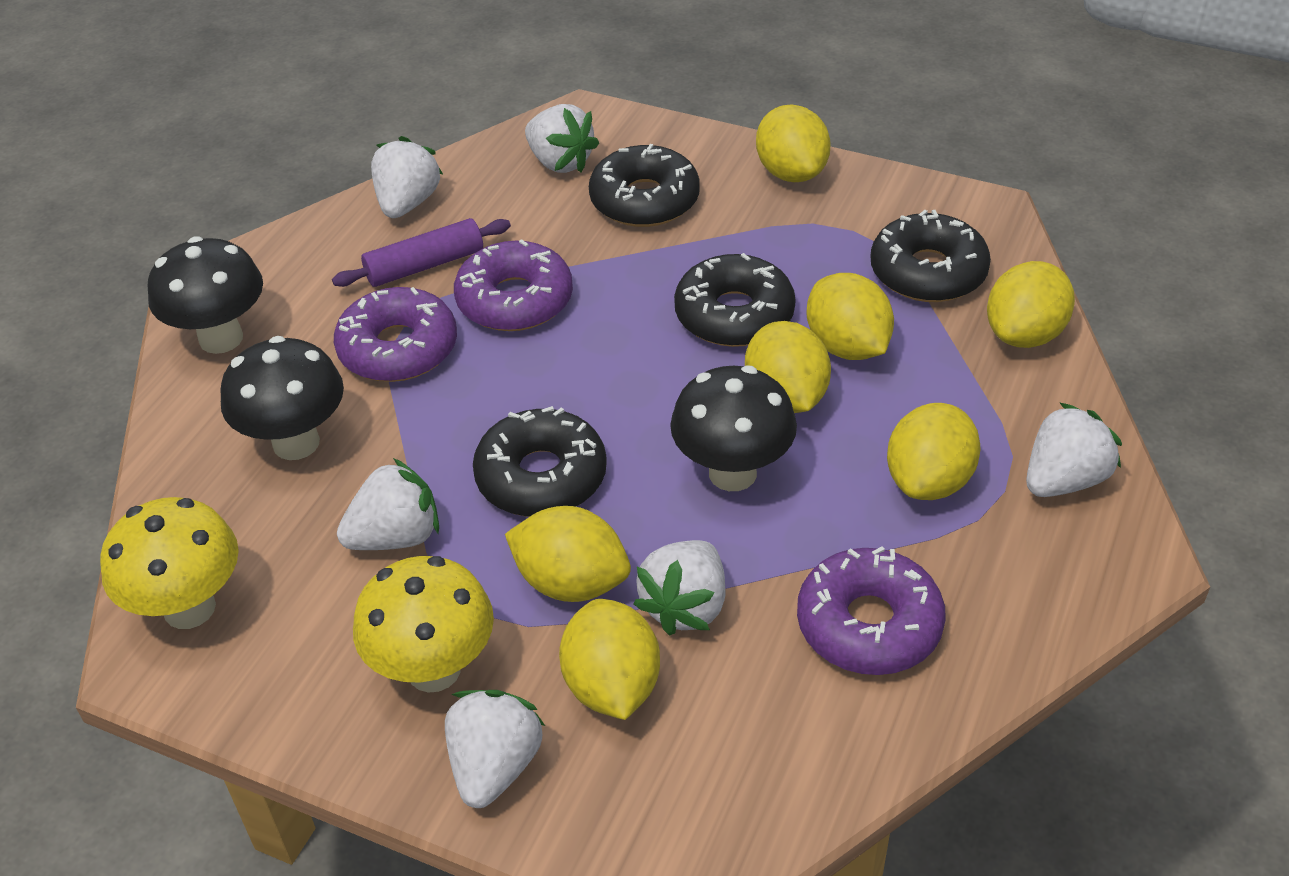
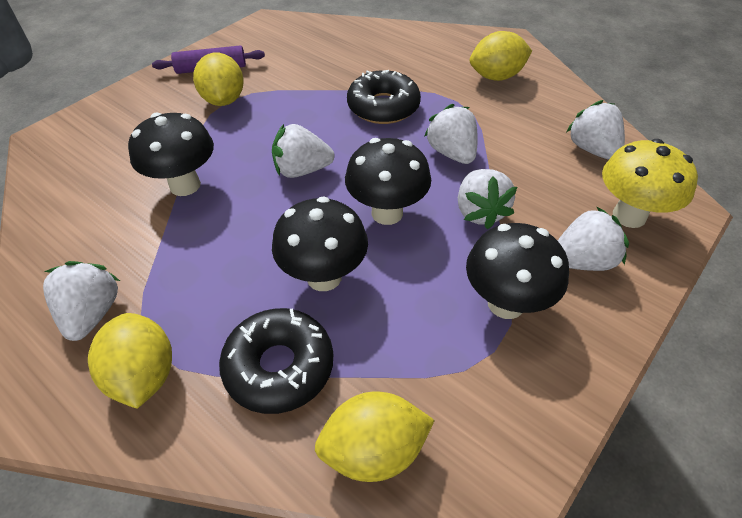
black donut: 4 -> 2
black mushroom: 3 -> 4
purple donut: 3 -> 0
yellow lemon: 7 -> 4
yellow mushroom: 2 -> 1

